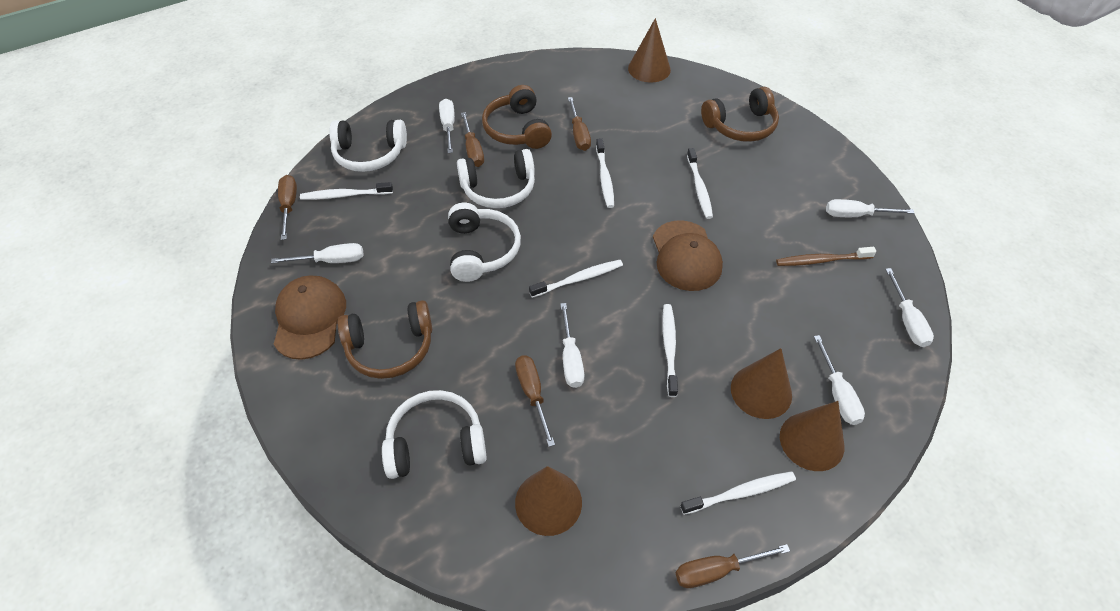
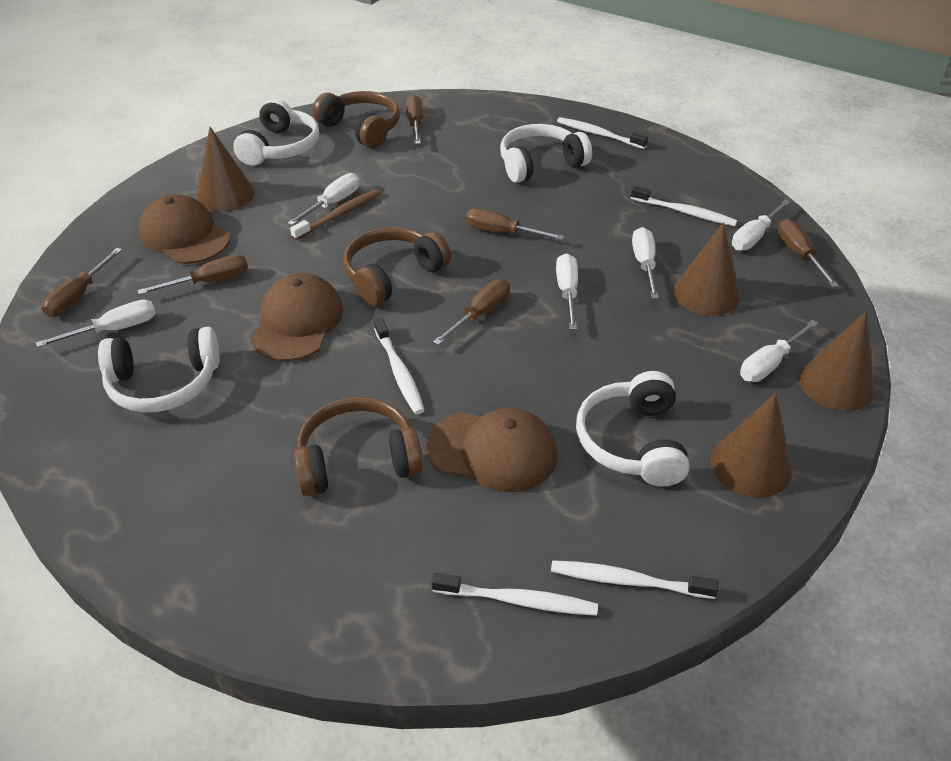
brown cap: 2 -> 3
brown screwdriver: 5 -> 6
white toothbrush: 6 -> 5

